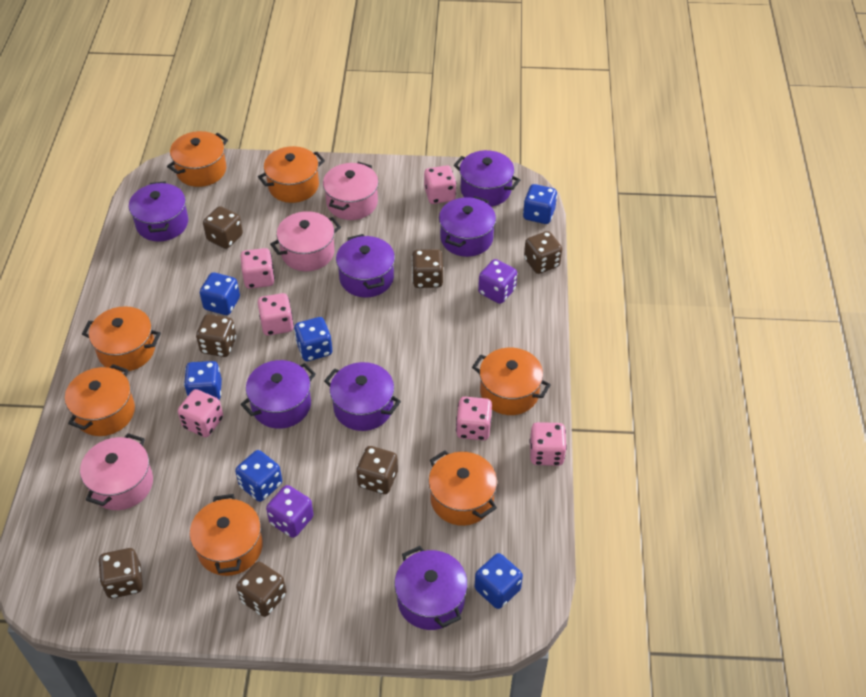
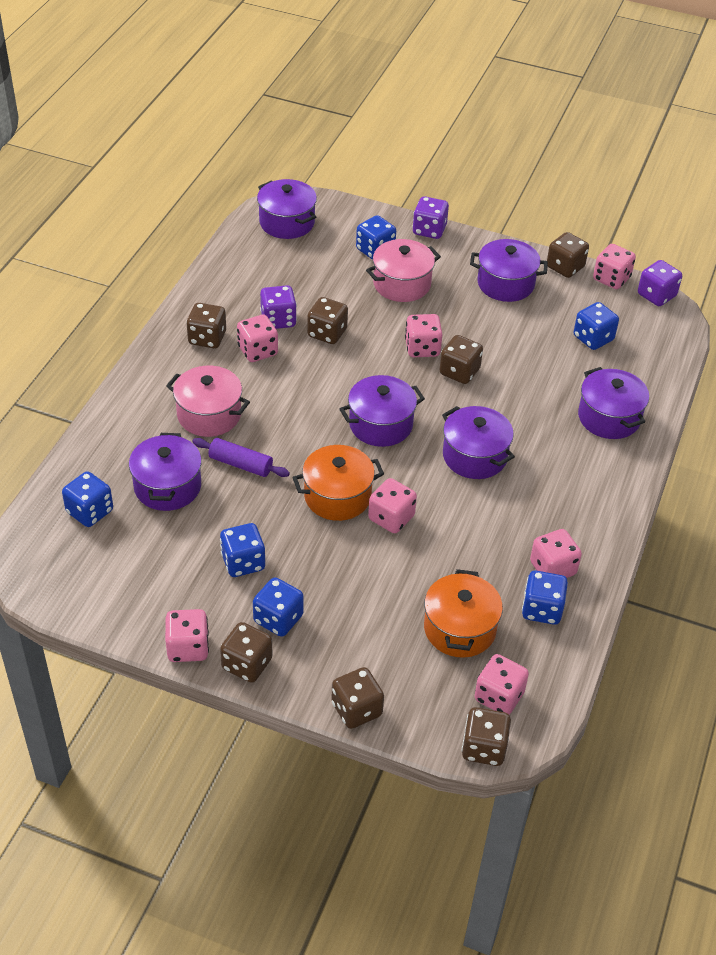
orange pot: 7 -> 2
pink dice: 6 -> 7
pink pot: 3 -> 2
purple dice: 2 -> 3
purple pot: 7 -> 6
purple rolling pin: 0 -> 1

